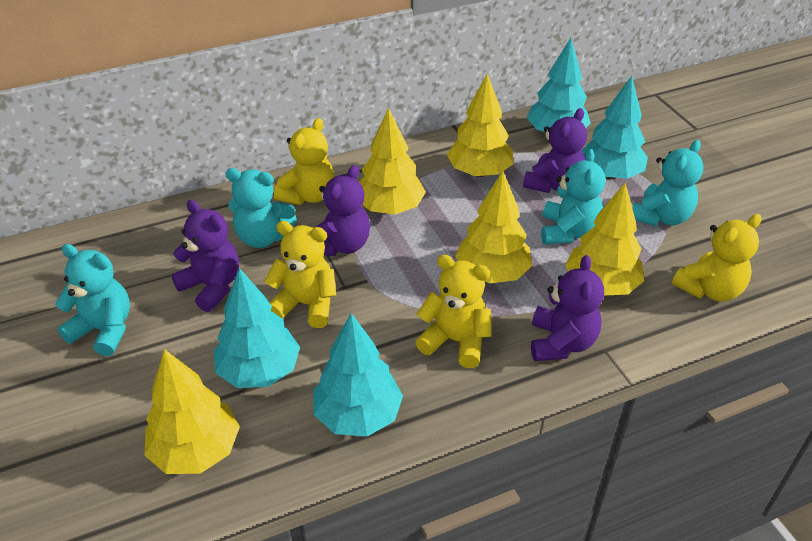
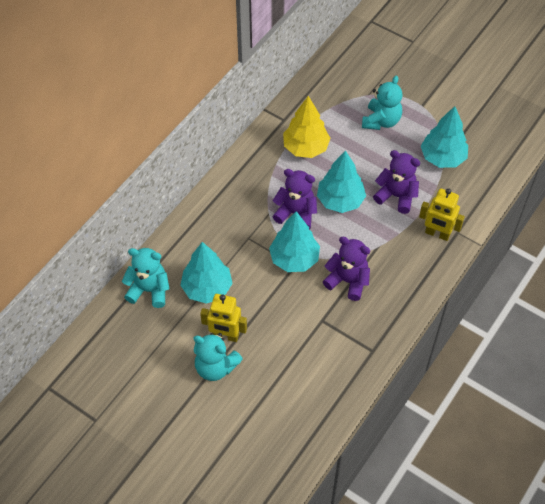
purple teddy bear: 4 -> 3
turquoise teddy bear: 4 -> 3
yellow robot: 0 -> 2
yellow teddy bear: 4 -> 0
yellow tree: 5 -> 1

